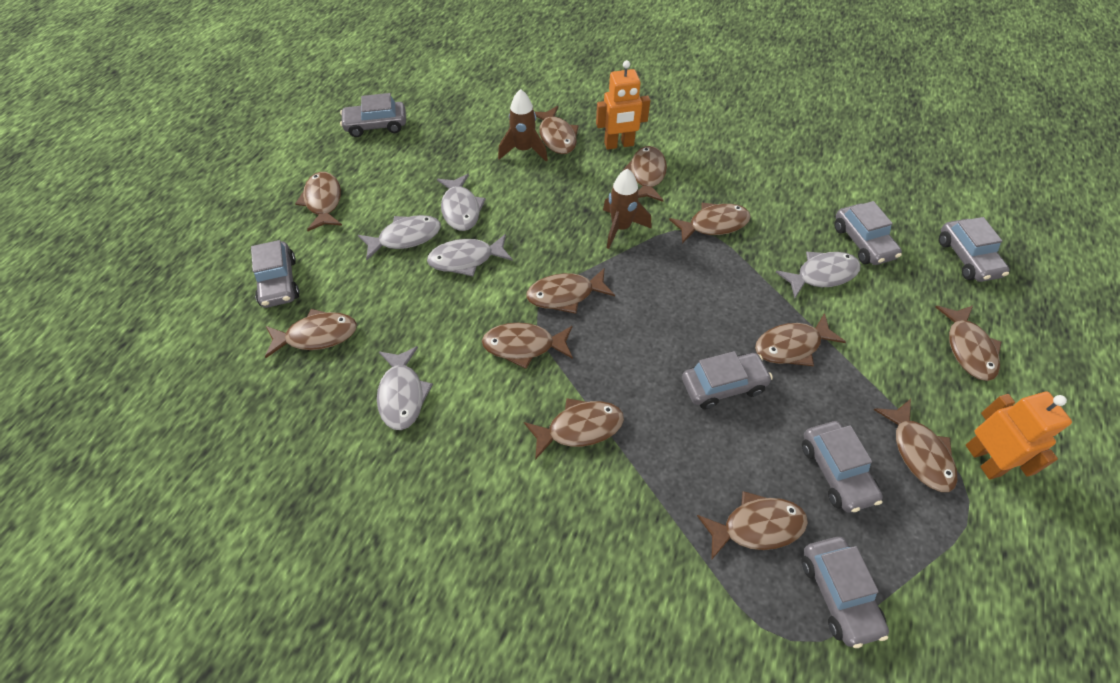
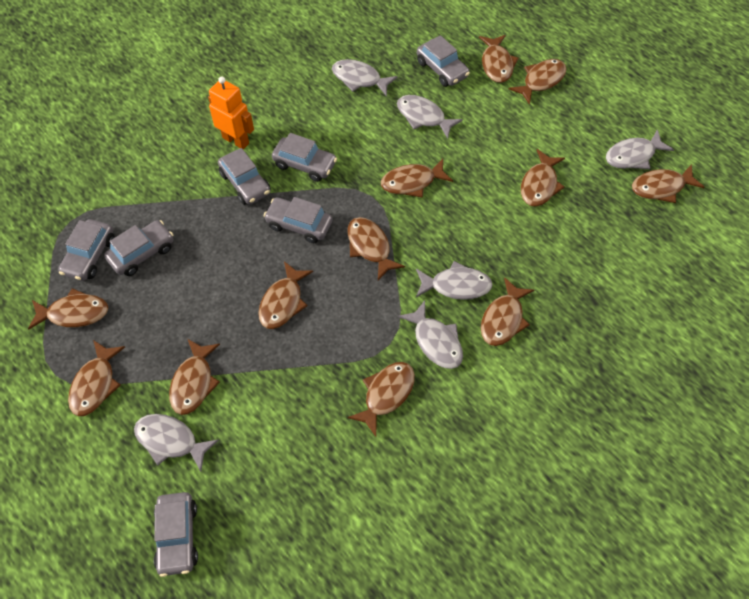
brown rocket: 2 -> 0
grey fish: 5 -> 6
orange robot: 2 -> 1

